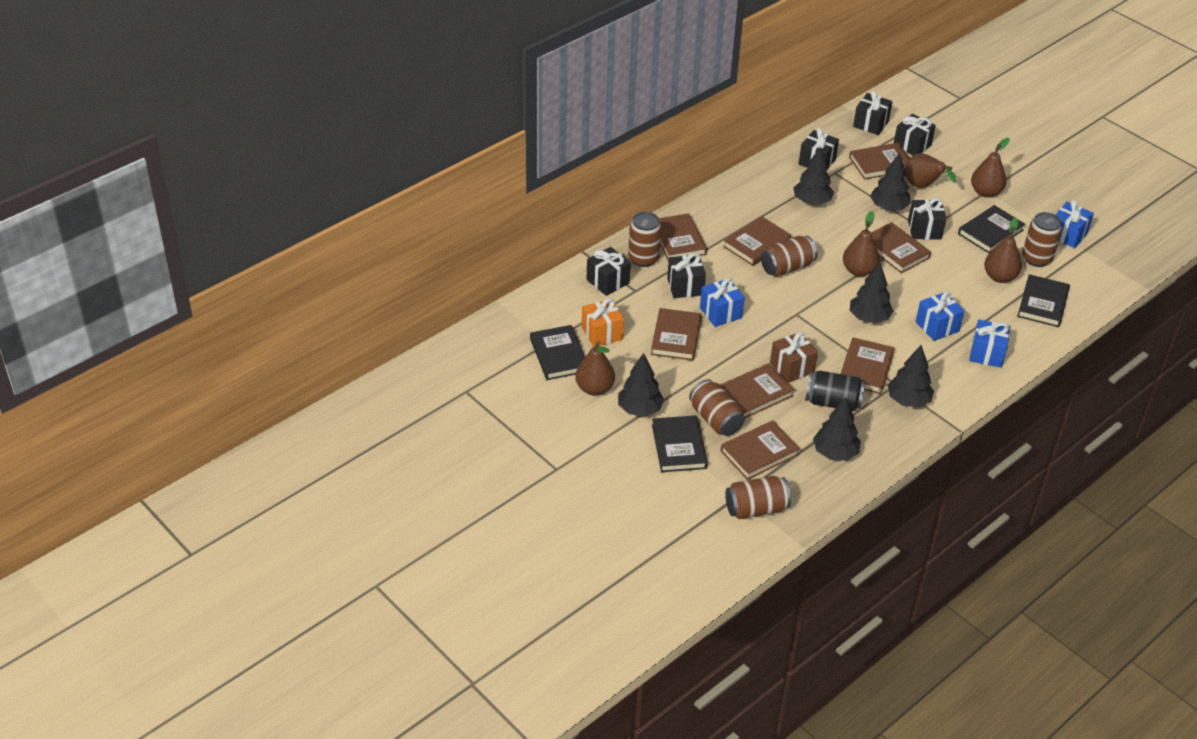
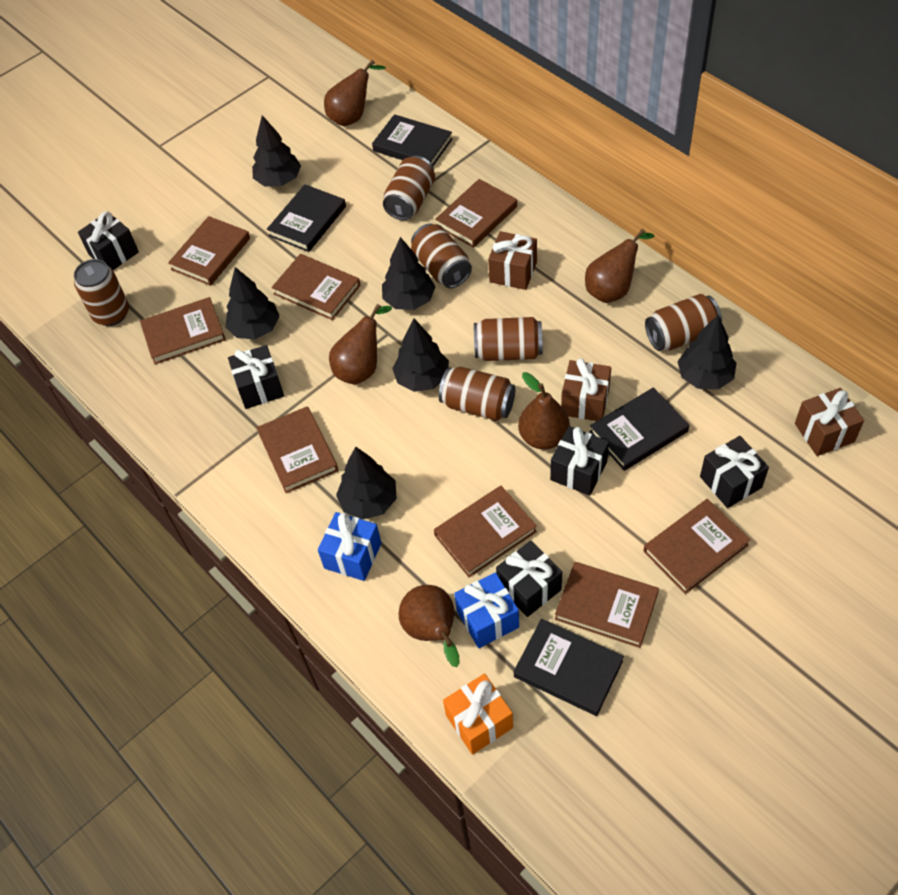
black can: 1 -> 0
black gift: 6 -> 5
blue gift: 4 -> 2
brown can: 5 -> 6
brown gift: 1 -> 3

